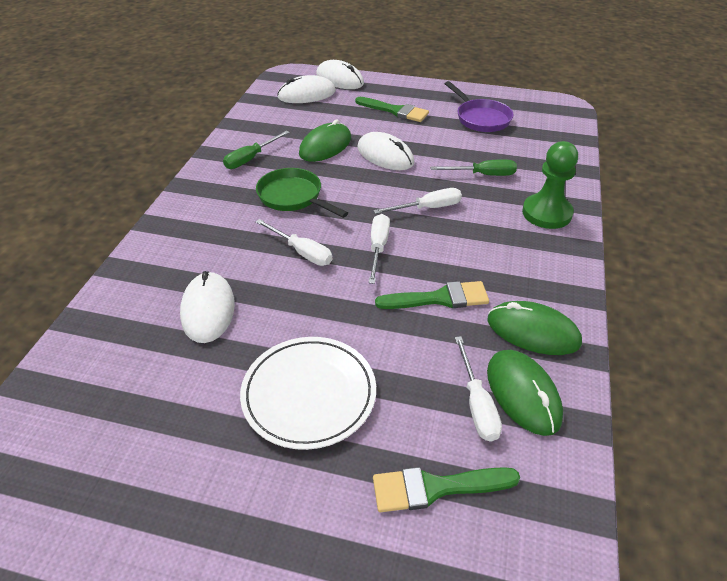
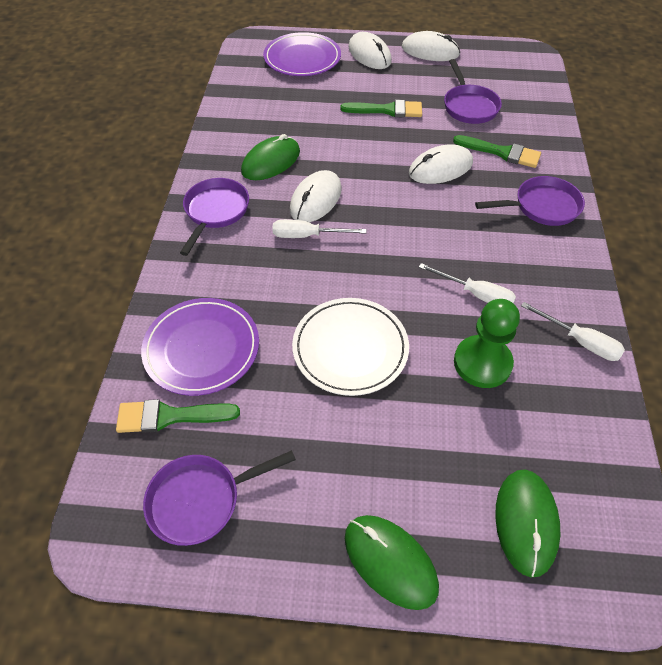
green pan: 1 -> 0
green screwdriver: 2 -> 0
purple pan: 1 -> 4
purple plate: 0 -> 2
white screwdriver: 4 -> 3

